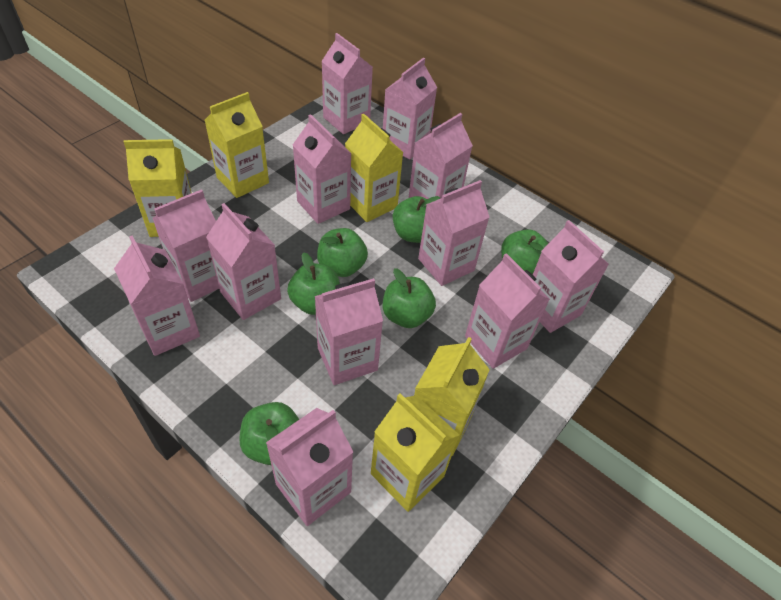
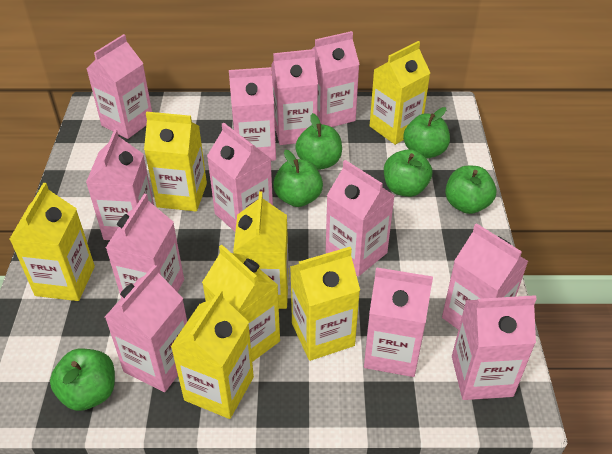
yellow carton: 5 -> 7

